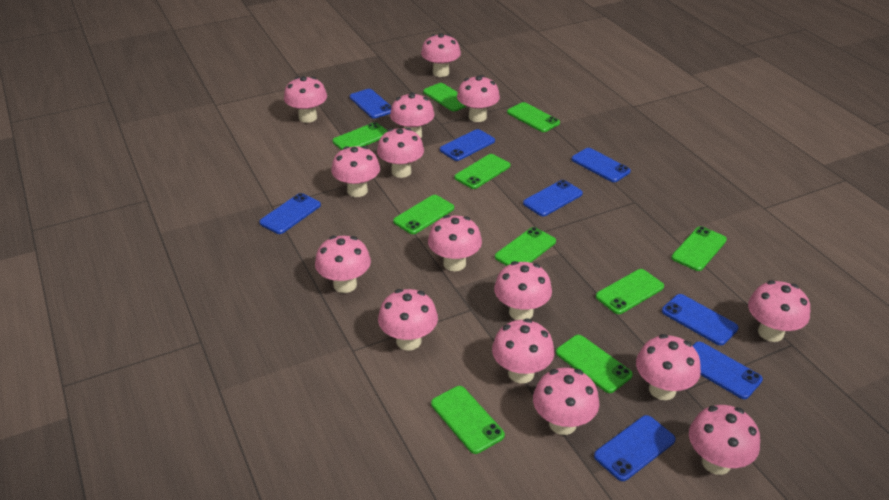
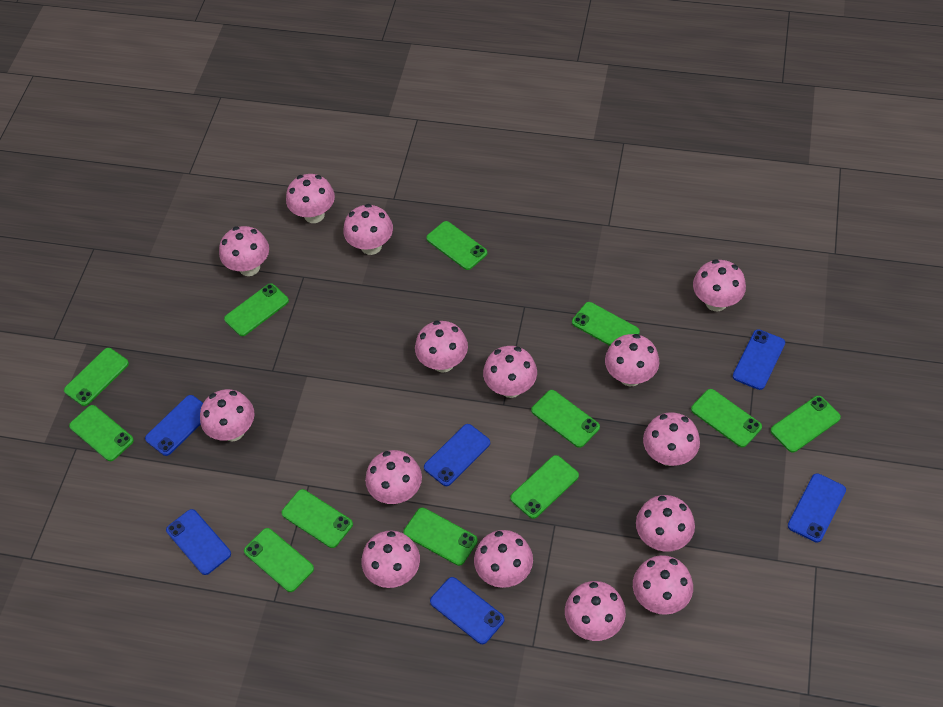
blue phone: 8 -> 6
green phone: 10 -> 12

